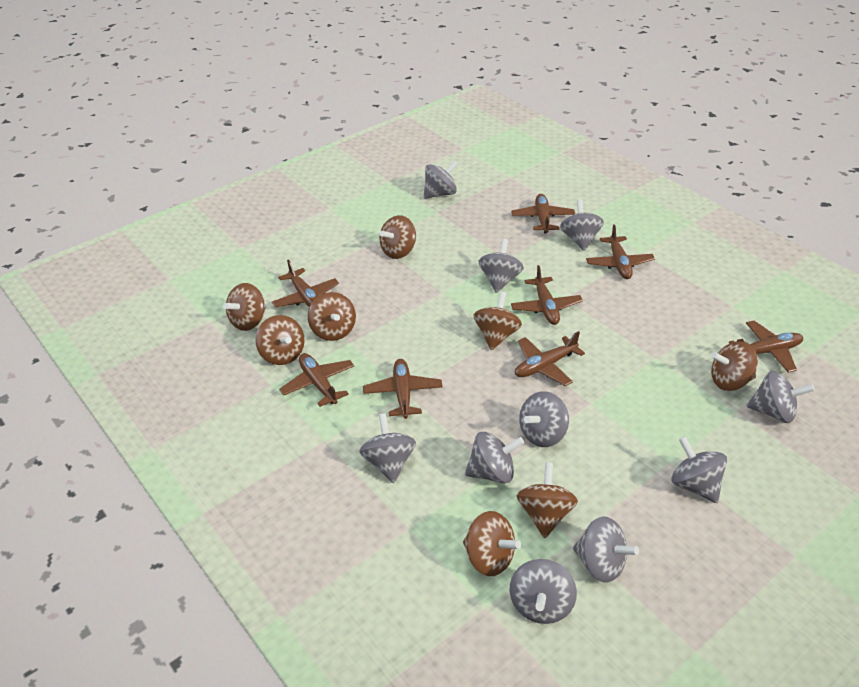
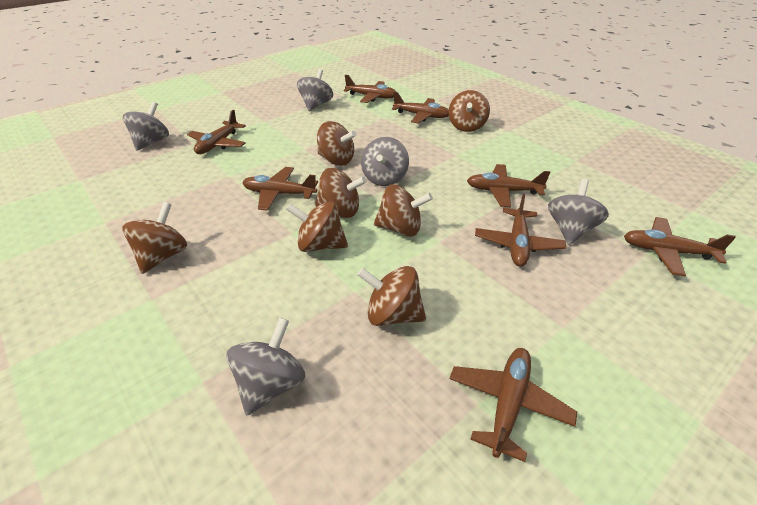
brown spinning top: 8 -> 7
grey spinning top: 10 -> 5

